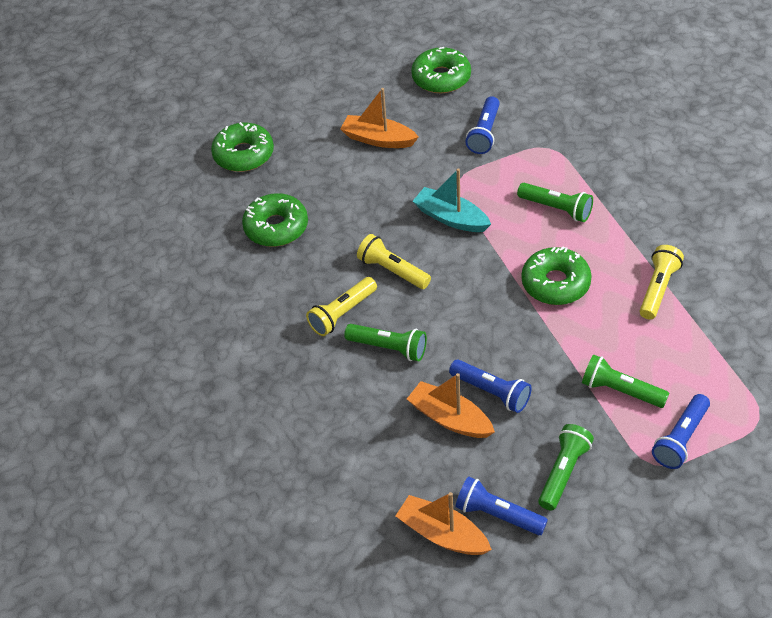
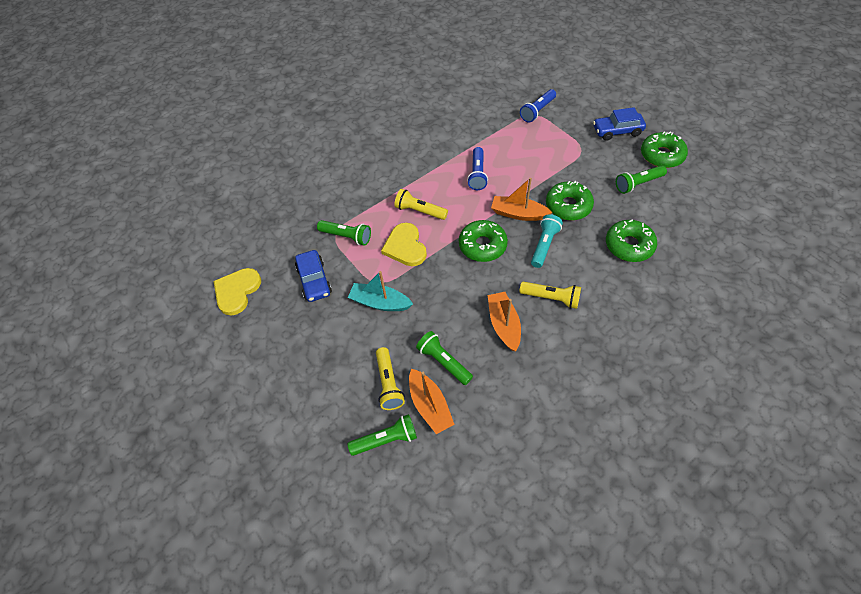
blue car: 0 -> 2
blue flashlight: 4 -> 2
turquoise flashlight: 0 -> 1
yellow heart: 0 -> 2

